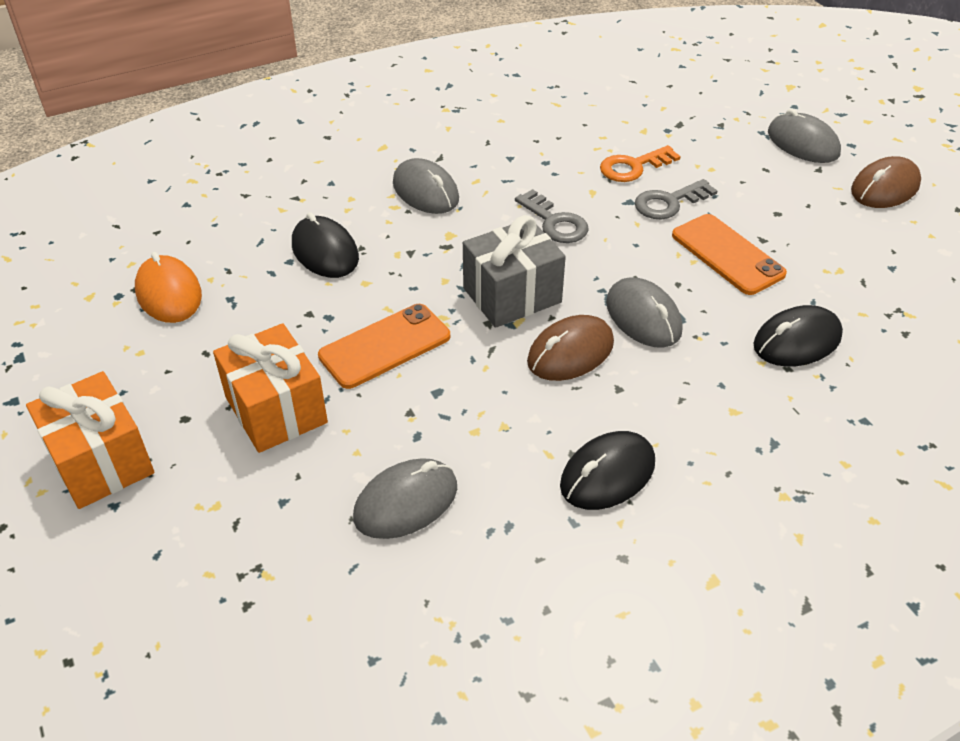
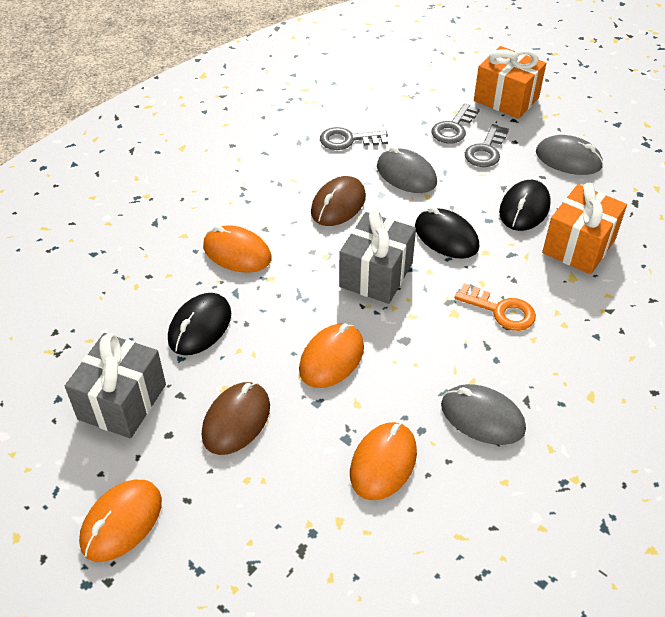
grey gift: 1 -> 2
grey key: 2 -> 3
grey mouse: 4 -> 3
orange mouse: 1 -> 4
orange phone: 2 -> 0

